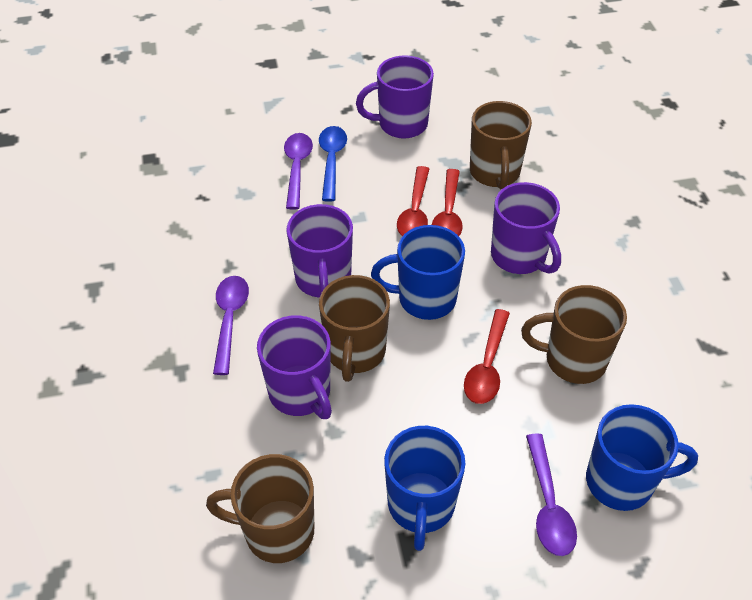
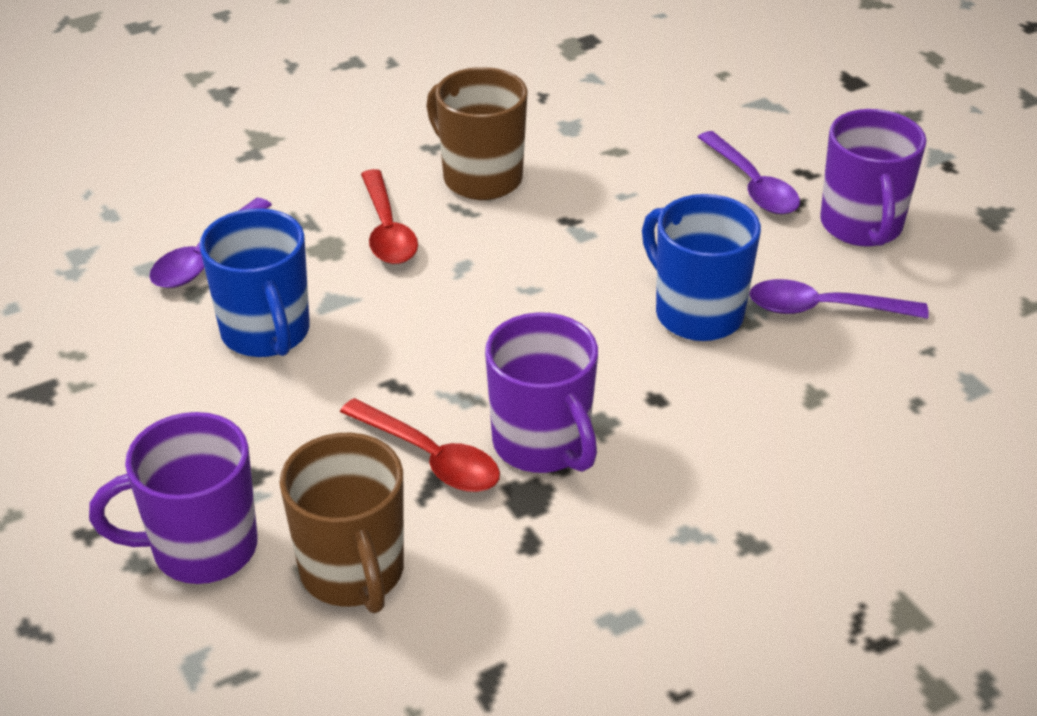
blue mug: 3 -> 2
blue spoon: 1 -> 0
brown mug: 4 -> 2
purple mug: 4 -> 3
red spoon: 3 -> 2

